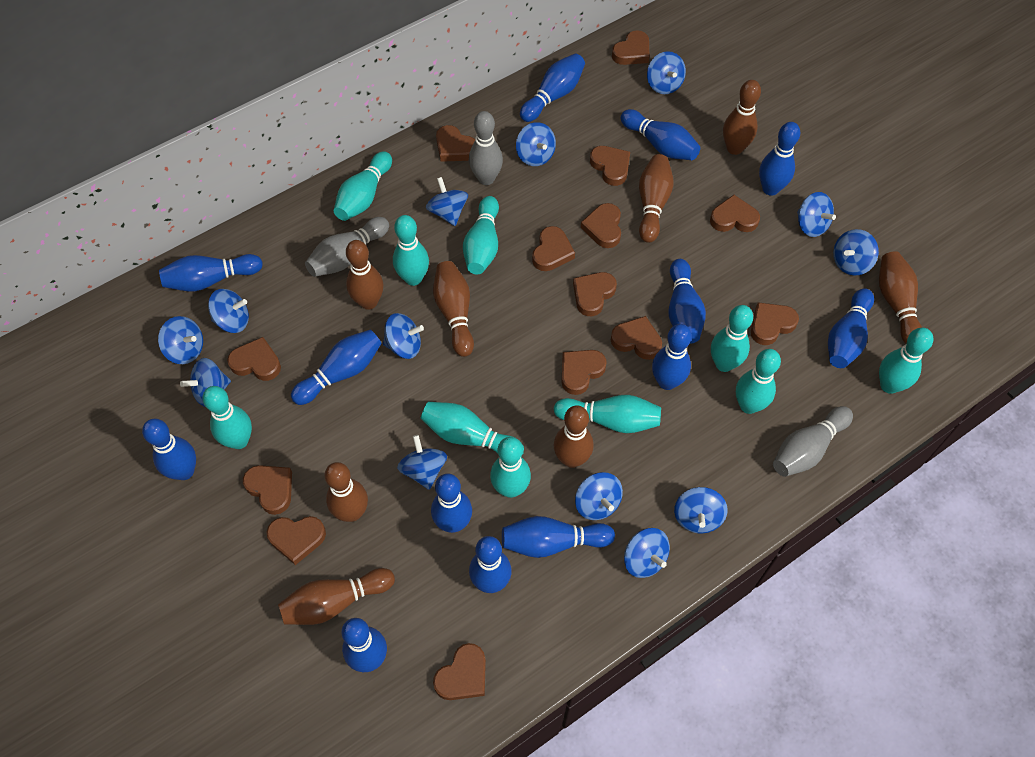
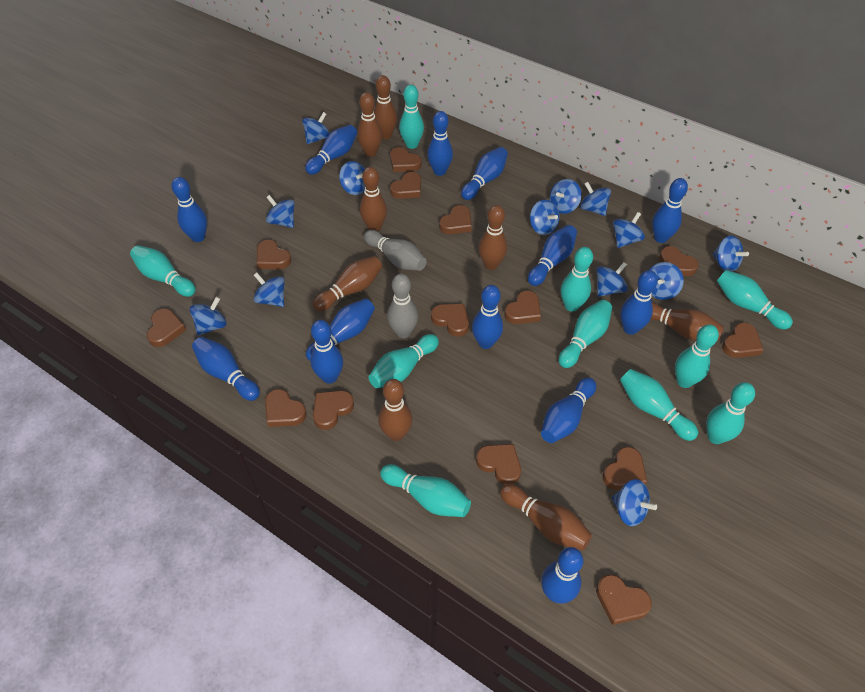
grey bowling pin: 3 -> 2

